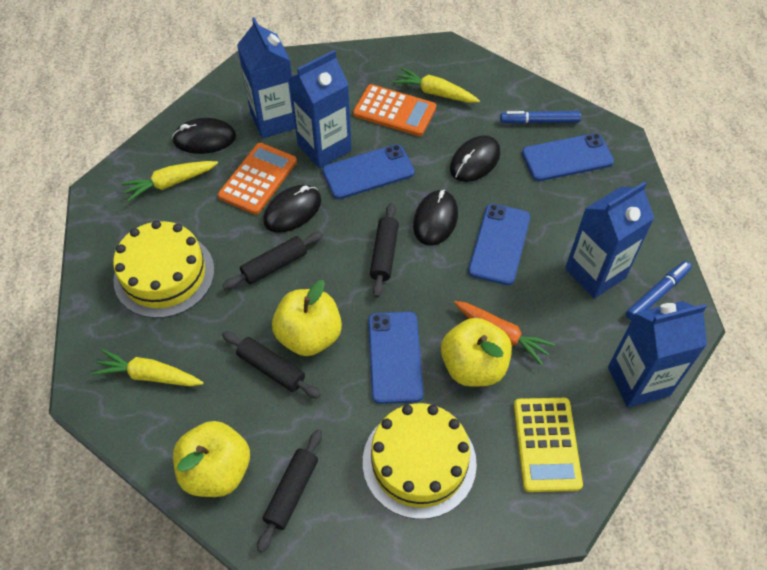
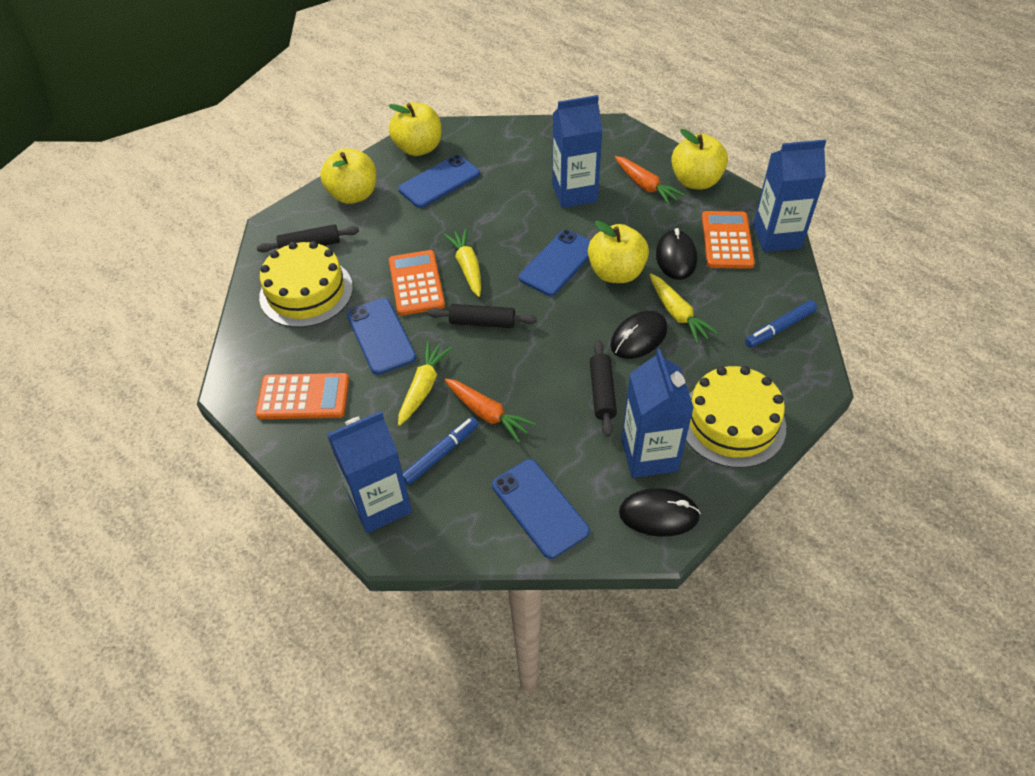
black mouse: 4 -> 3
black rolling pin: 4 -> 3
orange calculator: 2 -> 3
orange carrot: 1 -> 2
yellow apple: 3 -> 4
yellow calculator: 1 -> 0

